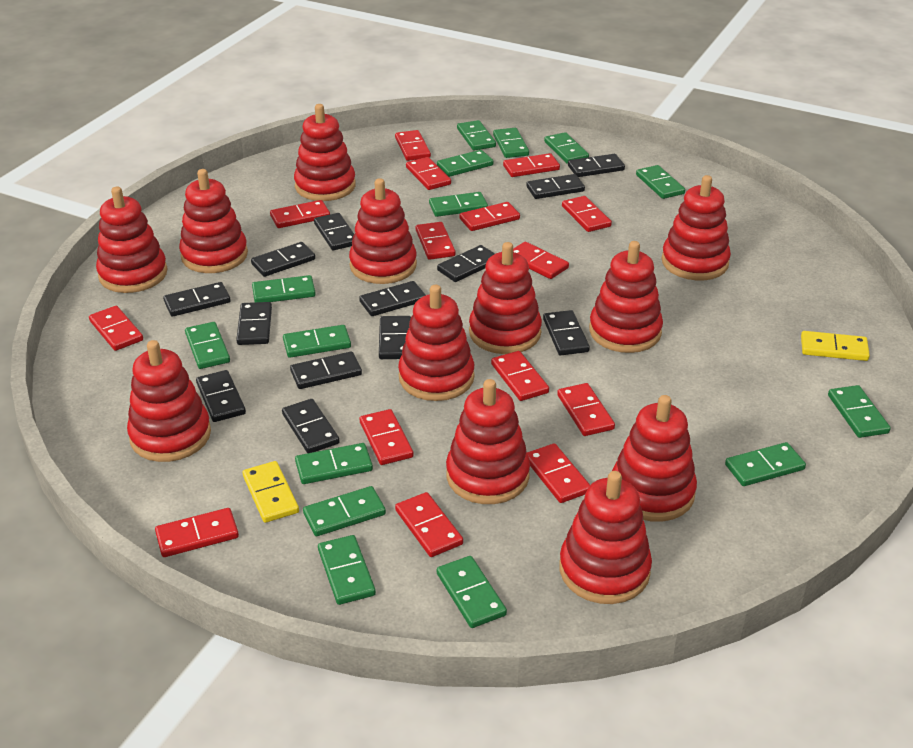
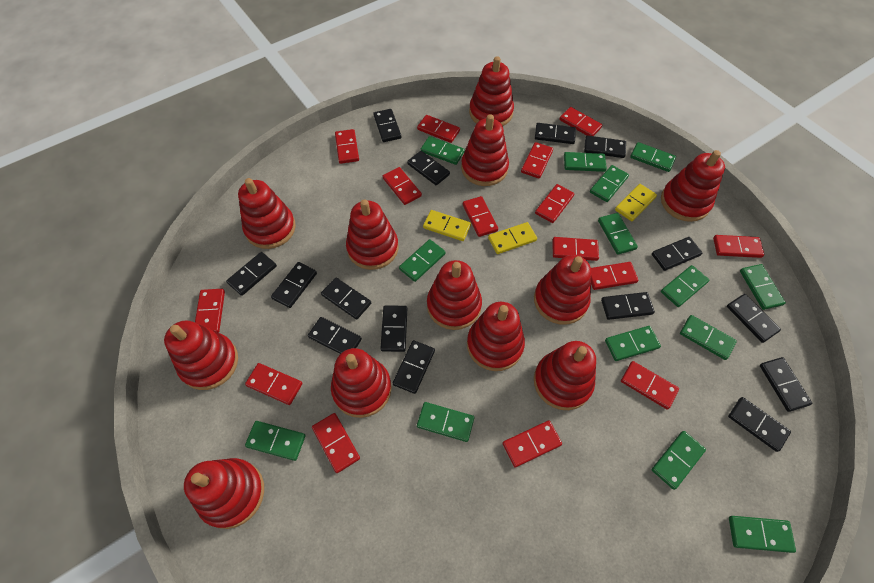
black domino: 13 -> 15
green domino: 15 -> 14
yellow domino: 2 -> 3

